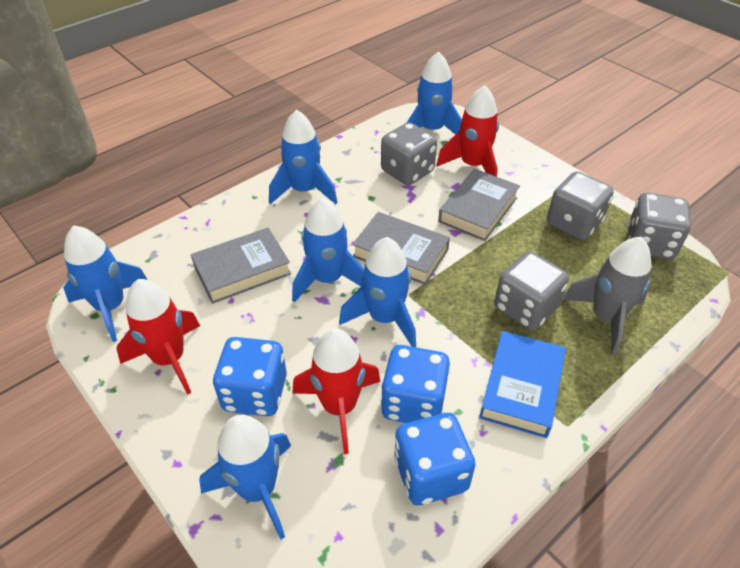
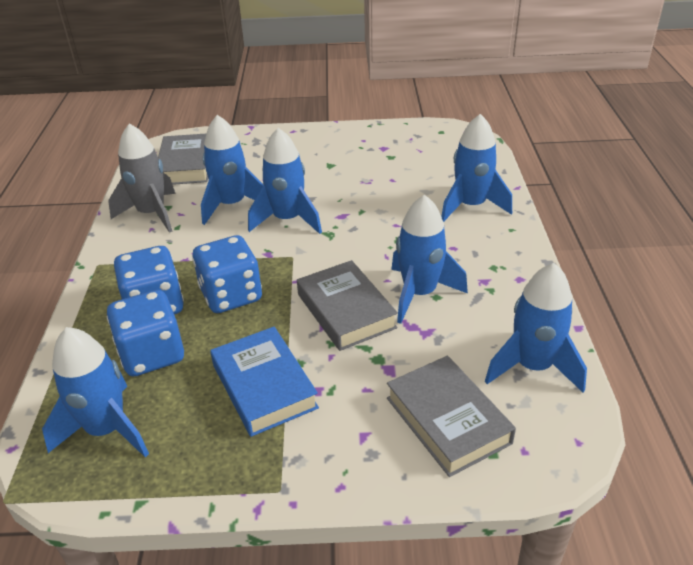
grey dice: 4 -> 0
red rocket: 3 -> 0

